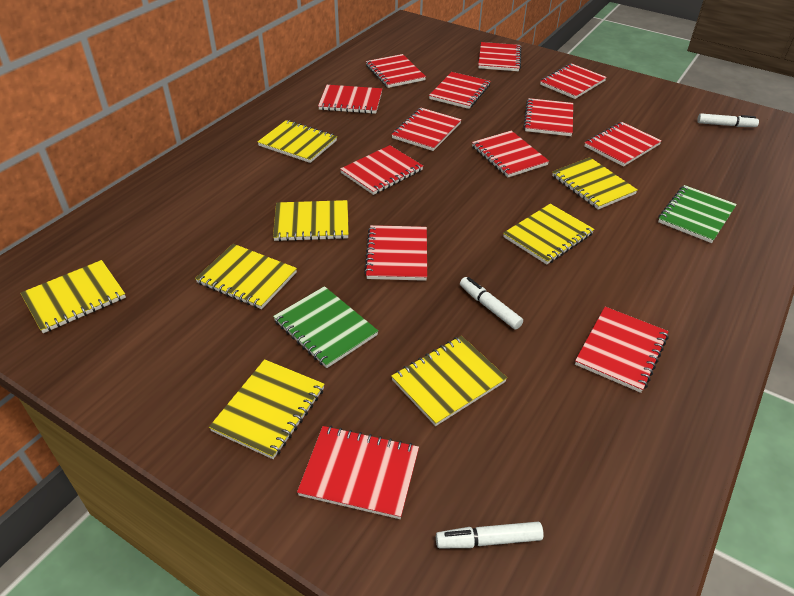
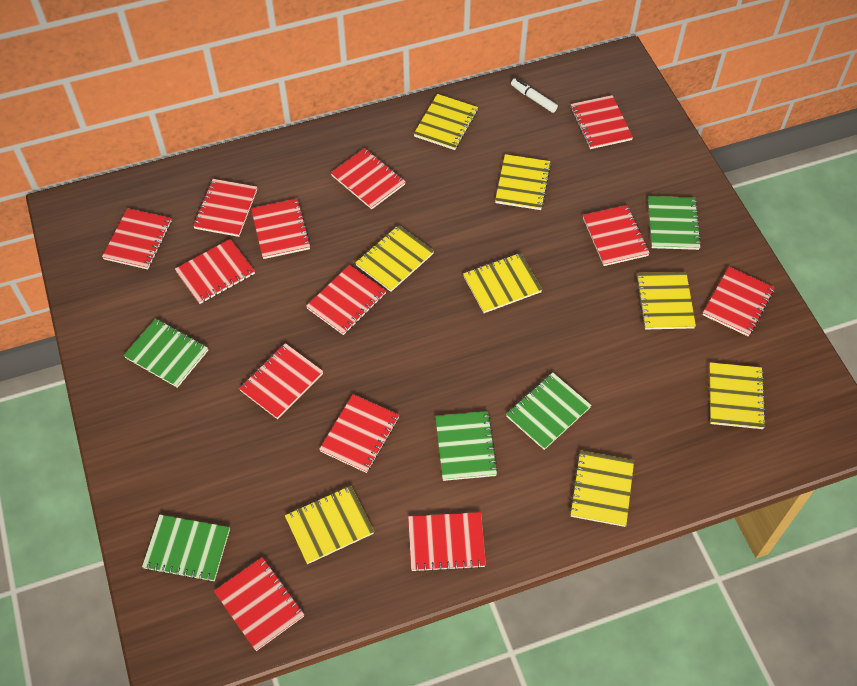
green notebook: 2 -> 5
white marker: 3 -> 1

